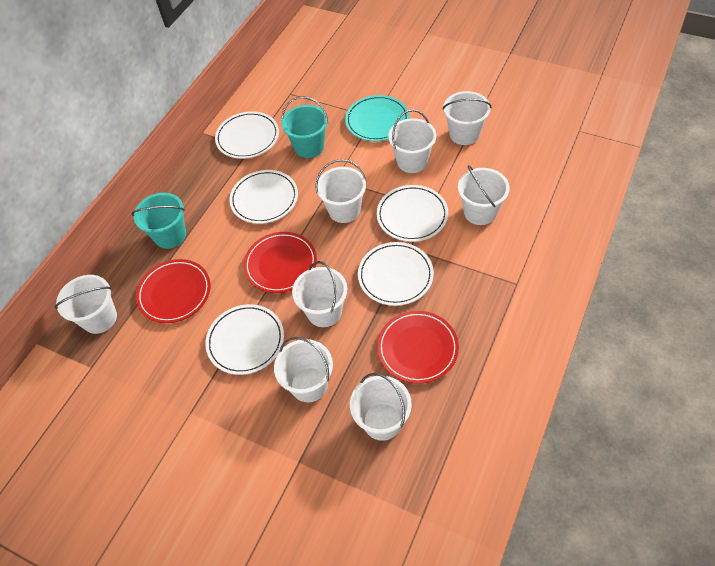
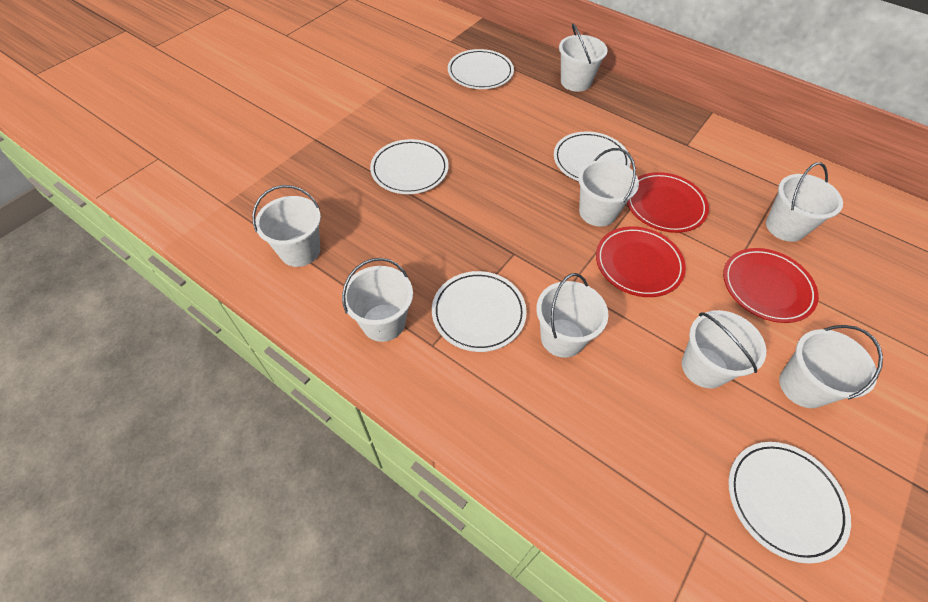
turquoise bucket: 2 -> 0
turquoise plate: 1 -> 0

